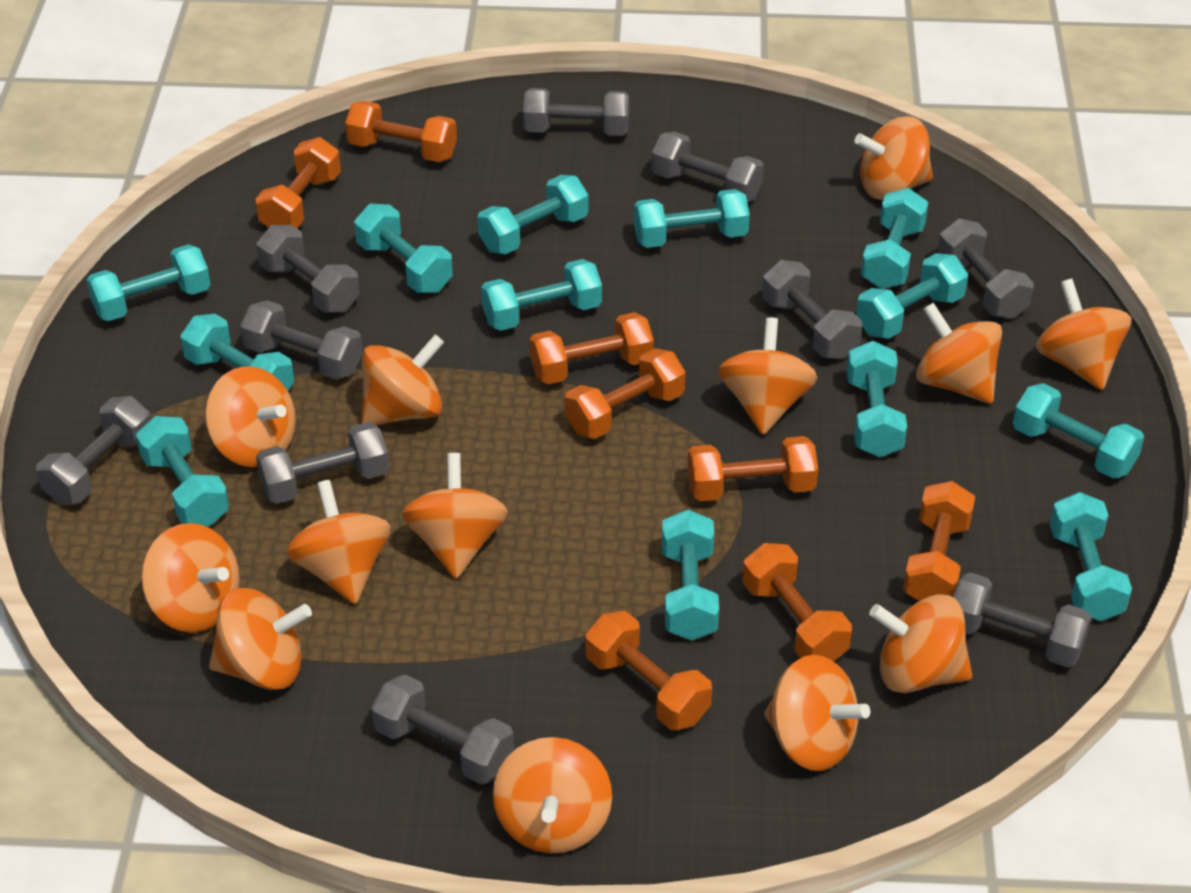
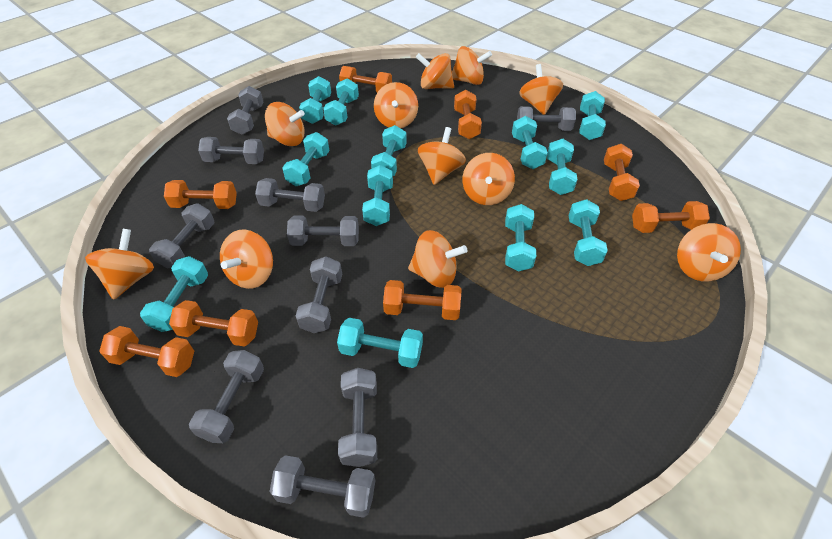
orange spinning top: 13 -> 11
turquoise dumbbell: 13 -> 12

